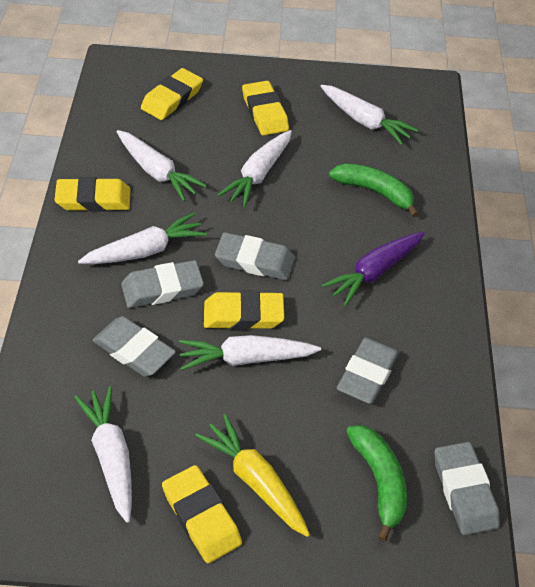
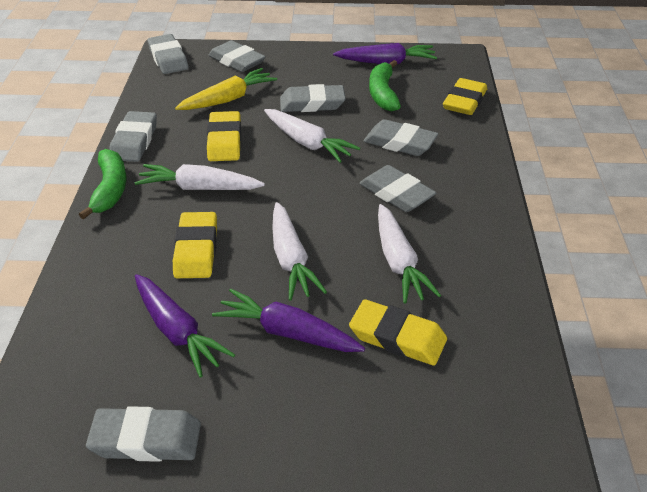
grey eraser: 5 -> 7
purple carrot: 1 -> 3
white carrot: 6 -> 4
yellow eraser: 5 -> 4

